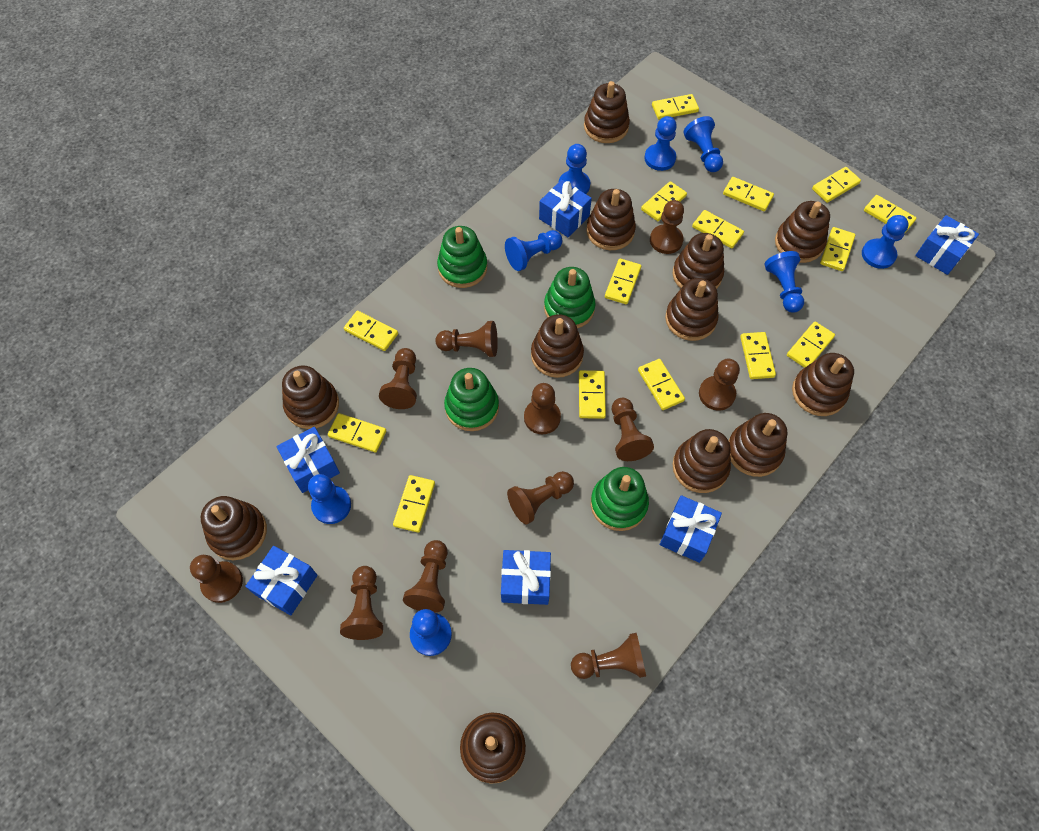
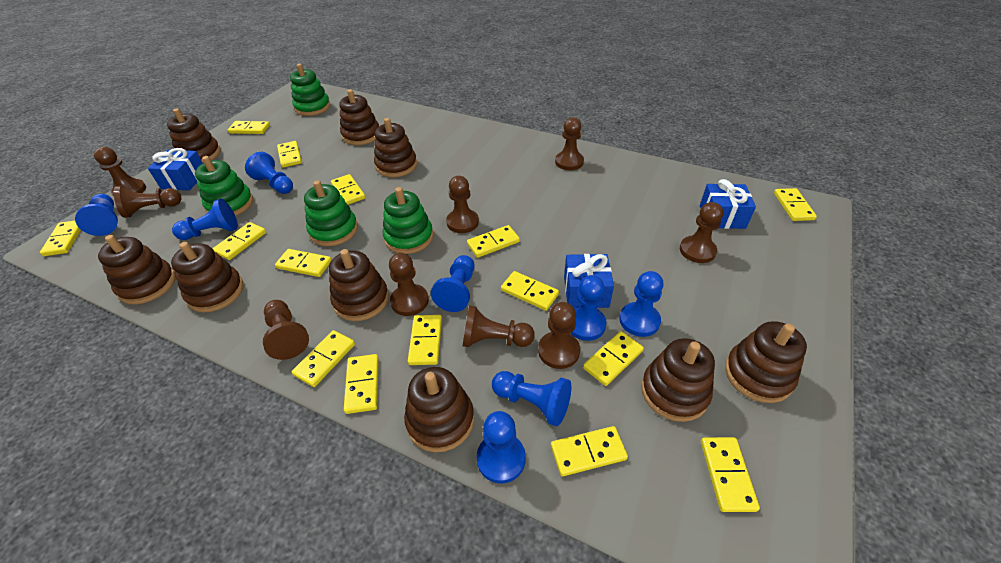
blue gift: 6 -> 3
brown pawn: 11 -> 9
brown stacking toy: 12 -> 9

